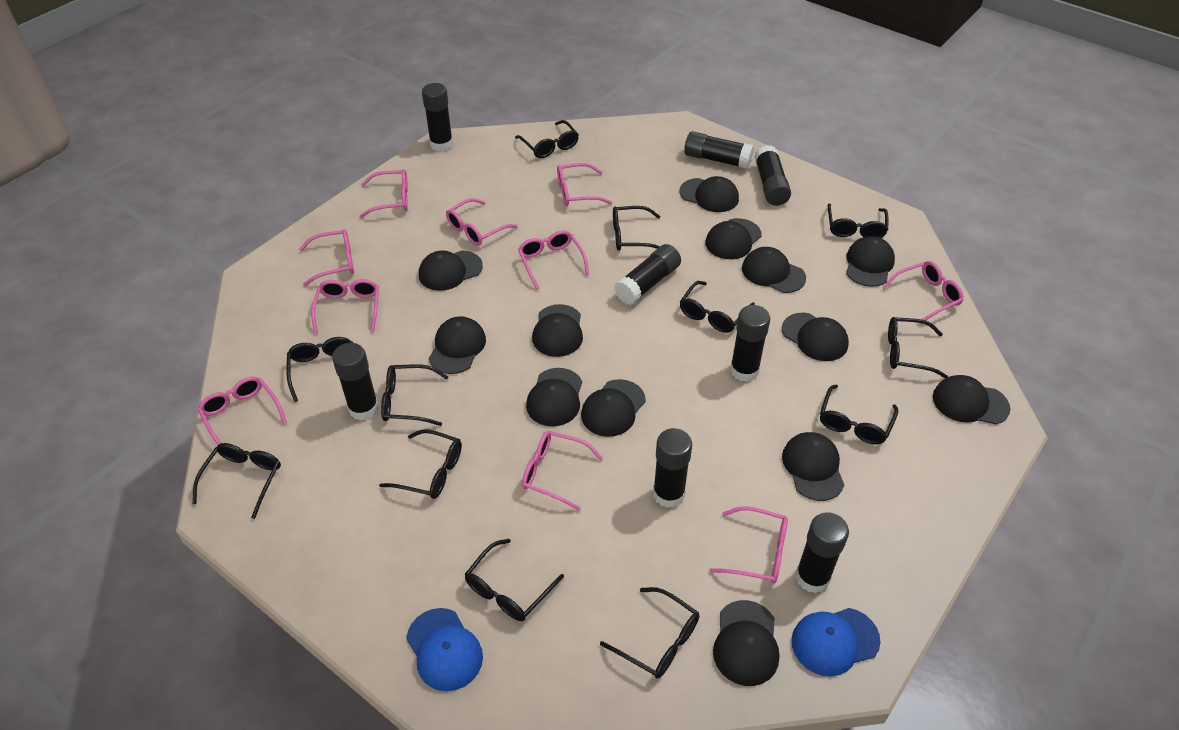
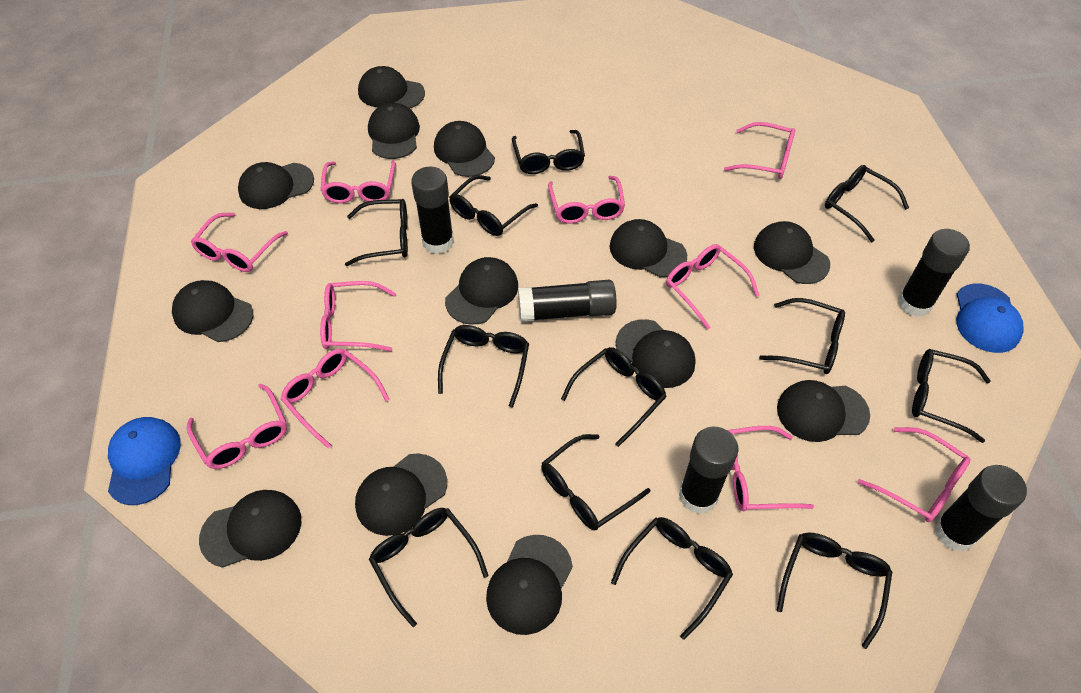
black glue stick: 8 -> 5

